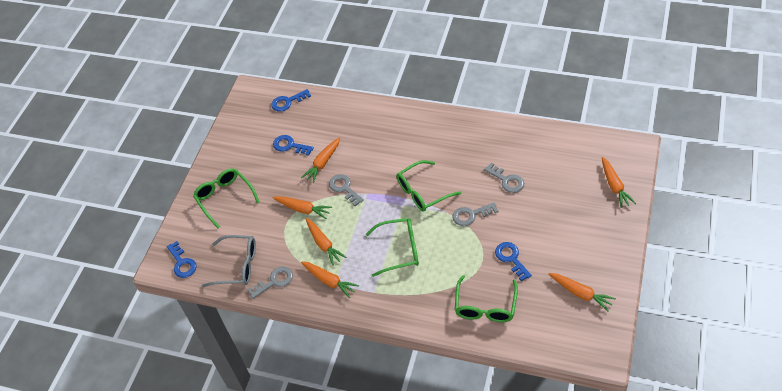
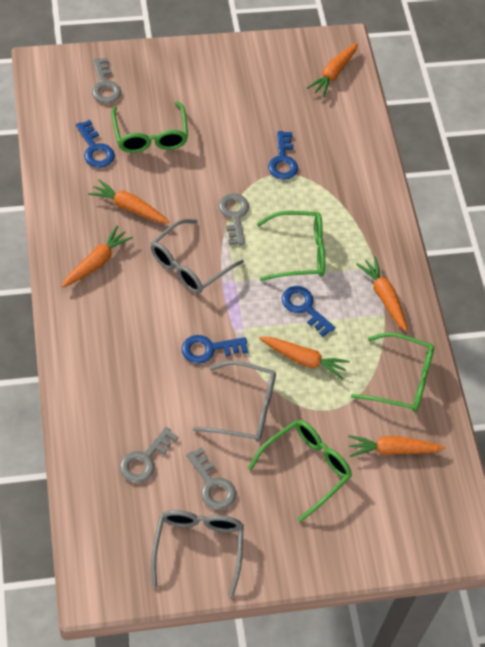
grey glasses: 1 -> 3

